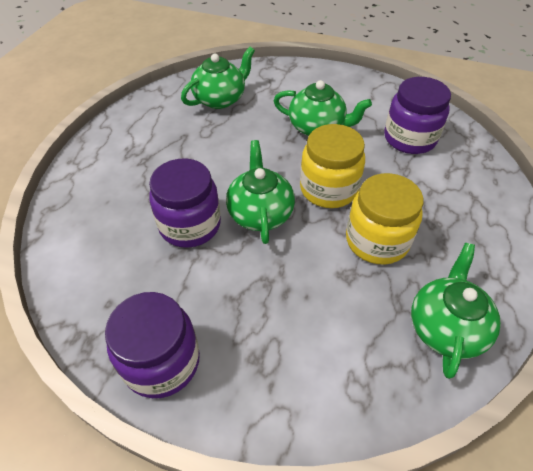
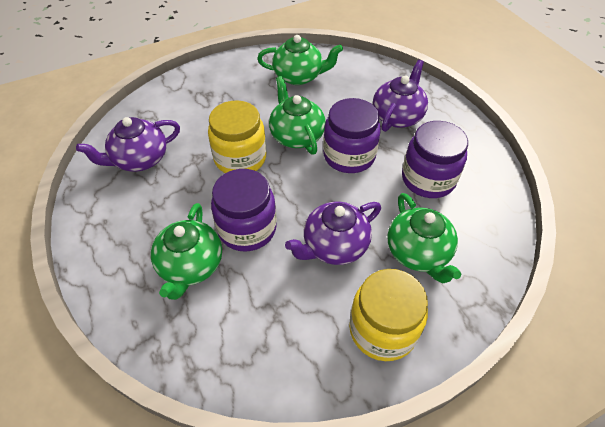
purple teapot: 0 -> 3

